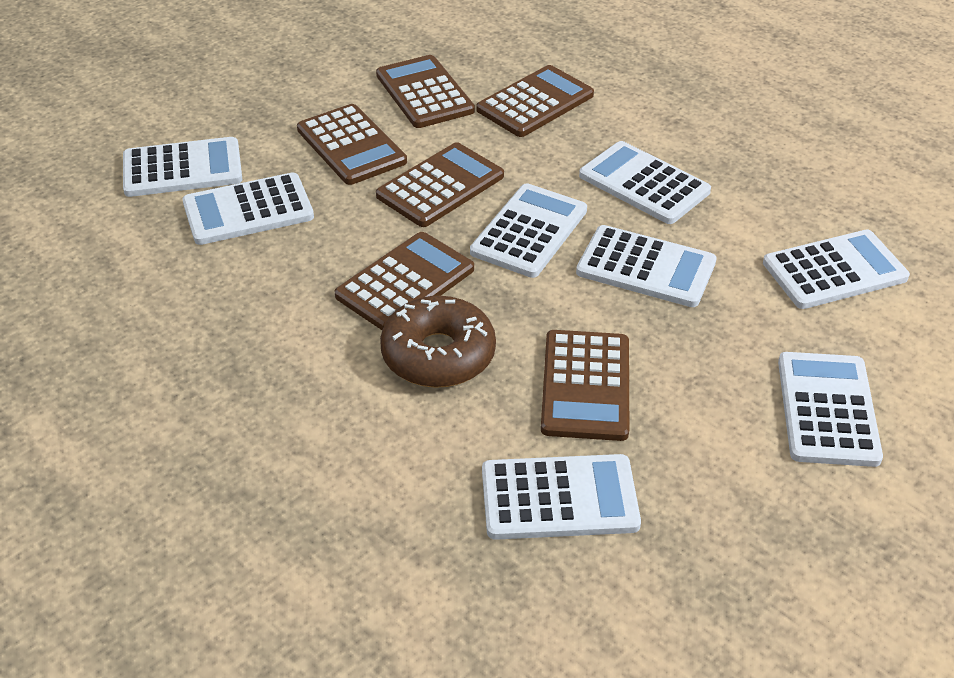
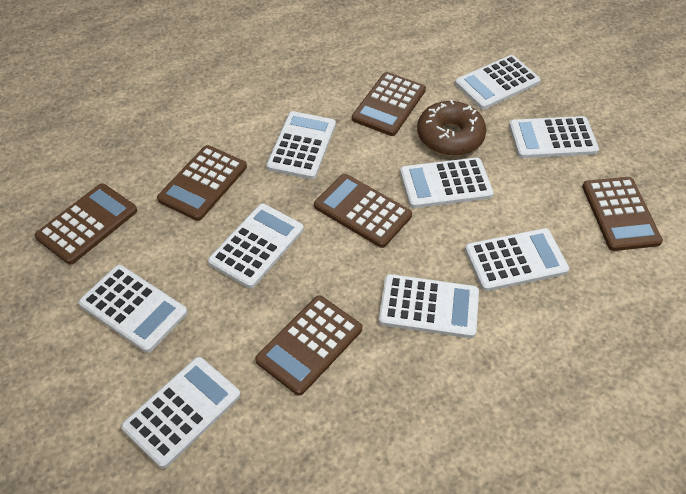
white calculator: 8 -> 9

